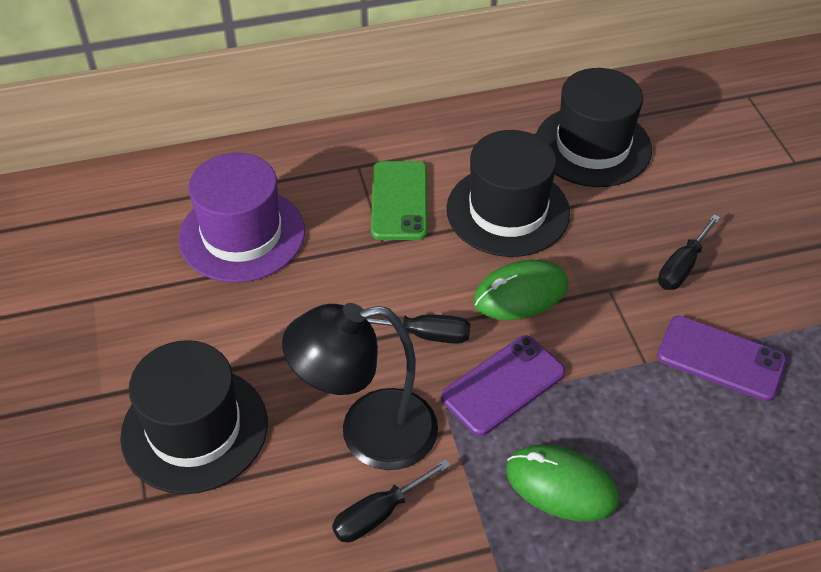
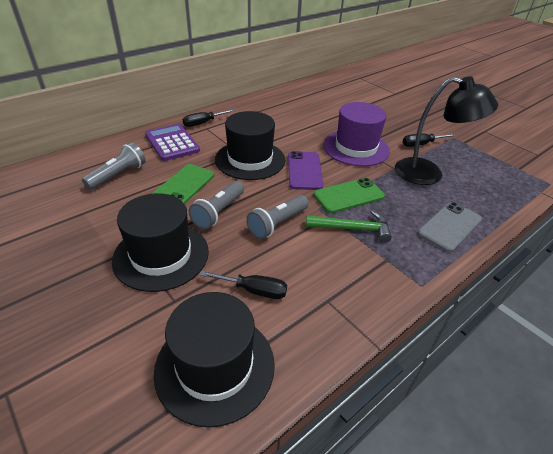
green hammer: 0 -> 1
green mouse: 2 -> 0
green phone: 1 -> 2
grey flashlight: 0 -> 3
grey phone: 0 -> 1
purple calculator: 0 -> 1
purple phone: 2 -> 1

